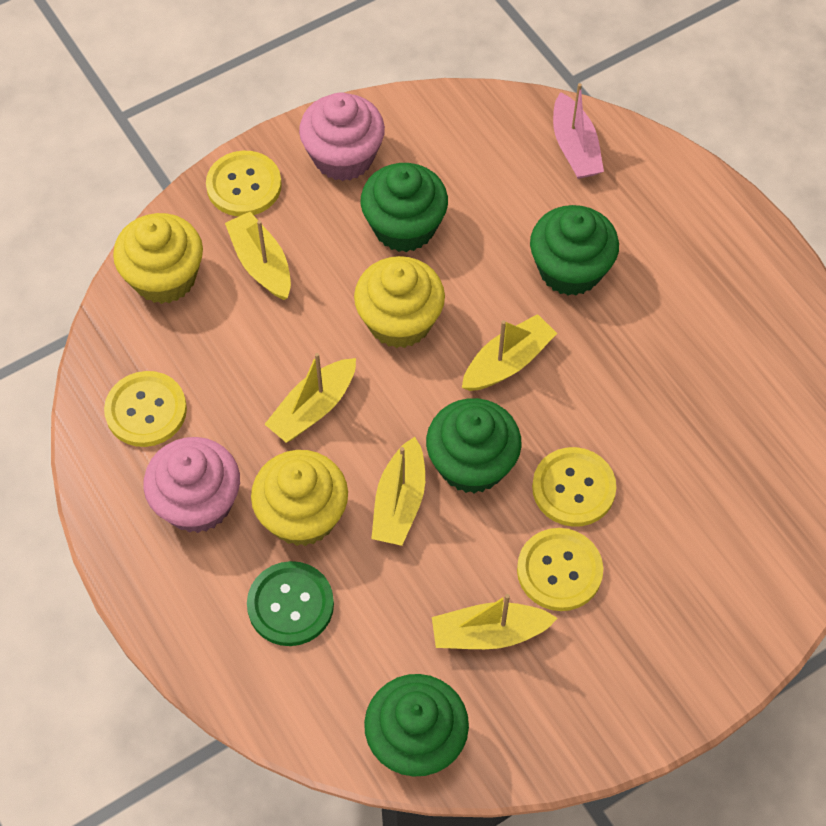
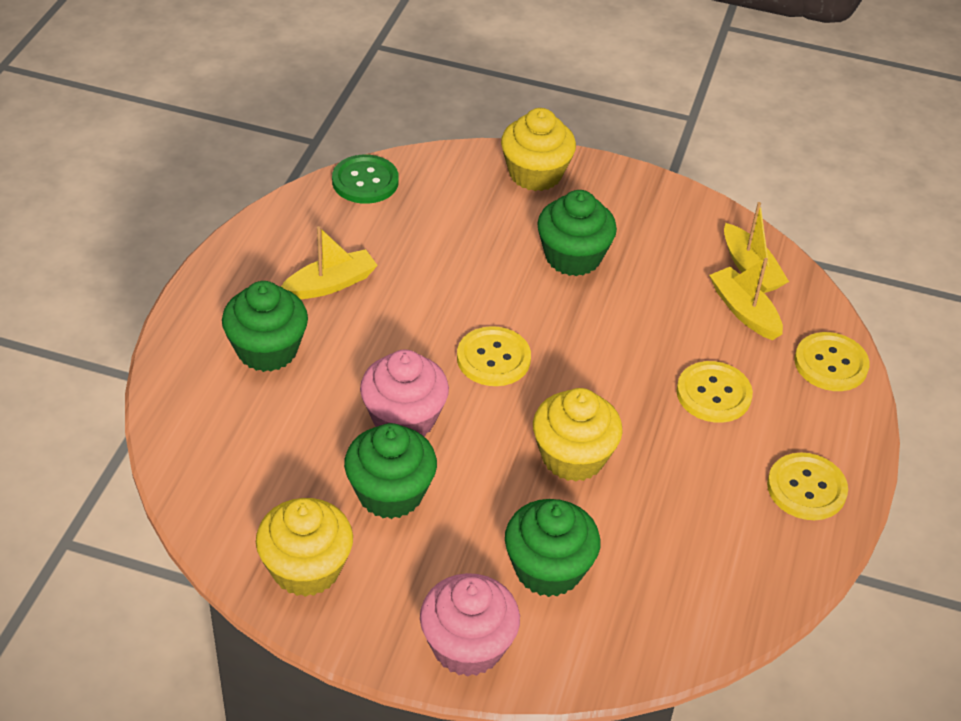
pink boat: 1 -> 0
yellow boat: 5 -> 3

